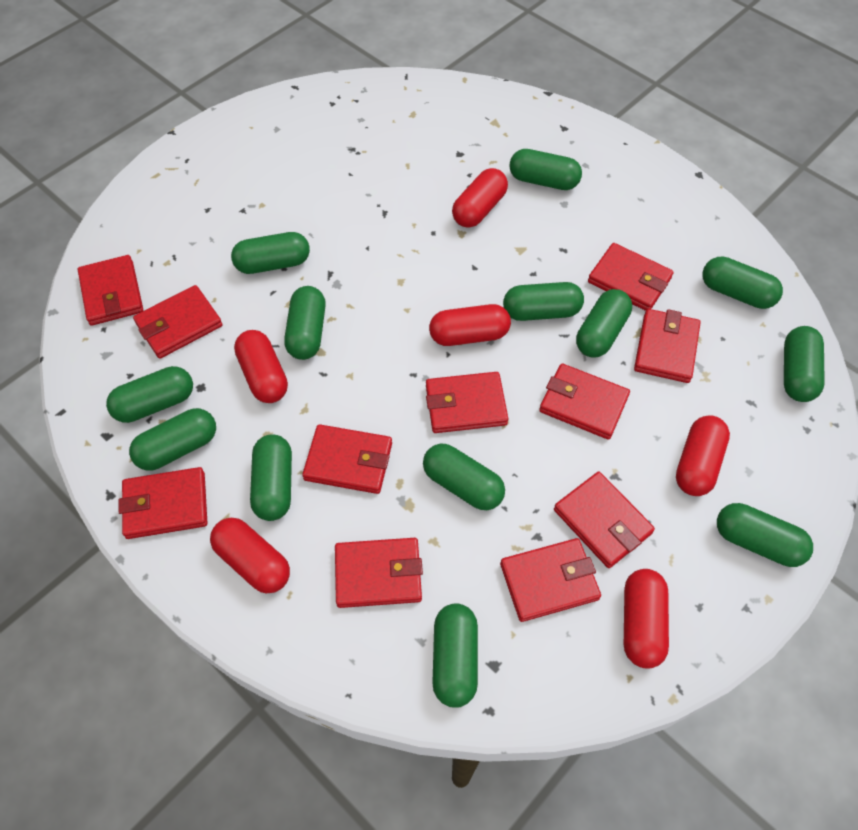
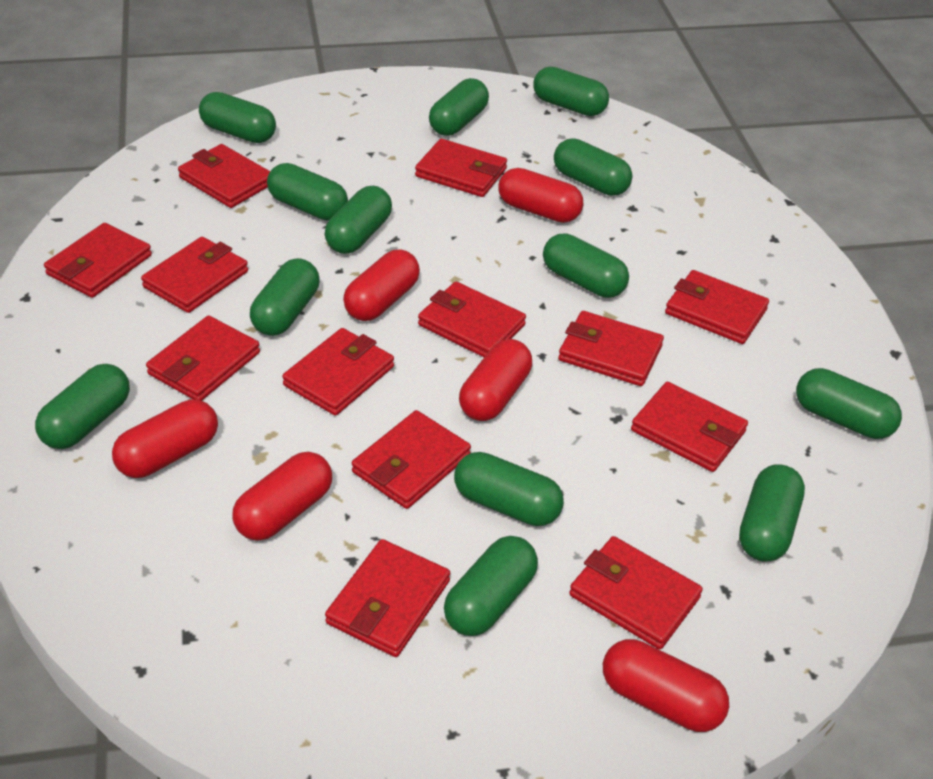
red wallet: 11 -> 13

